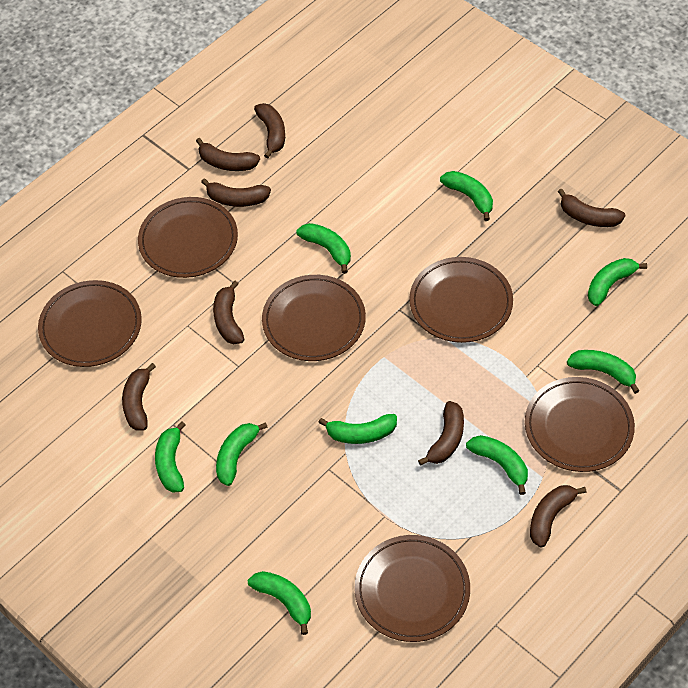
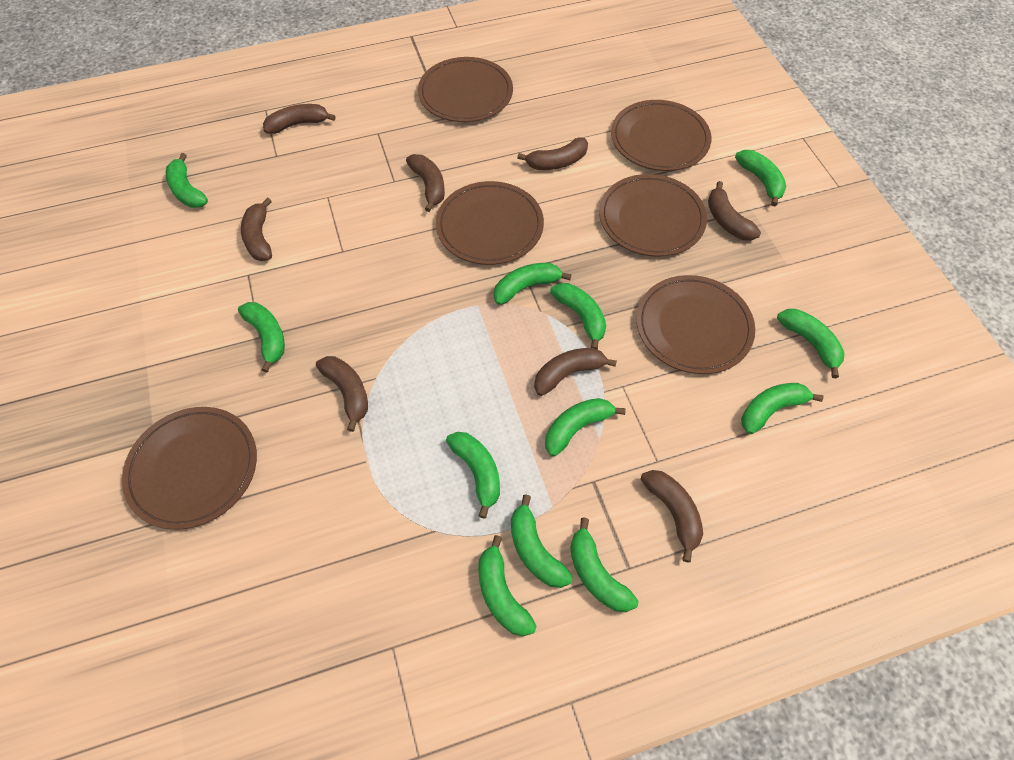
green banana: 9 -> 12

